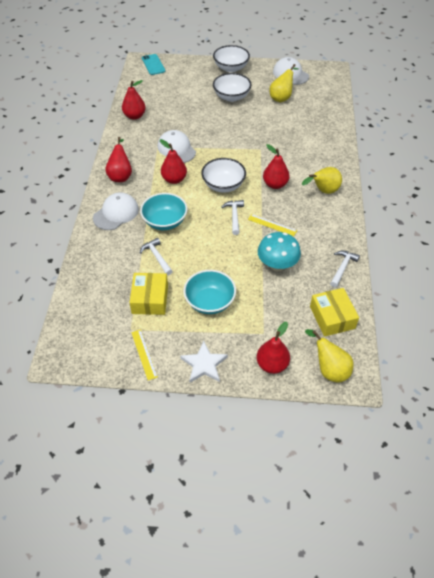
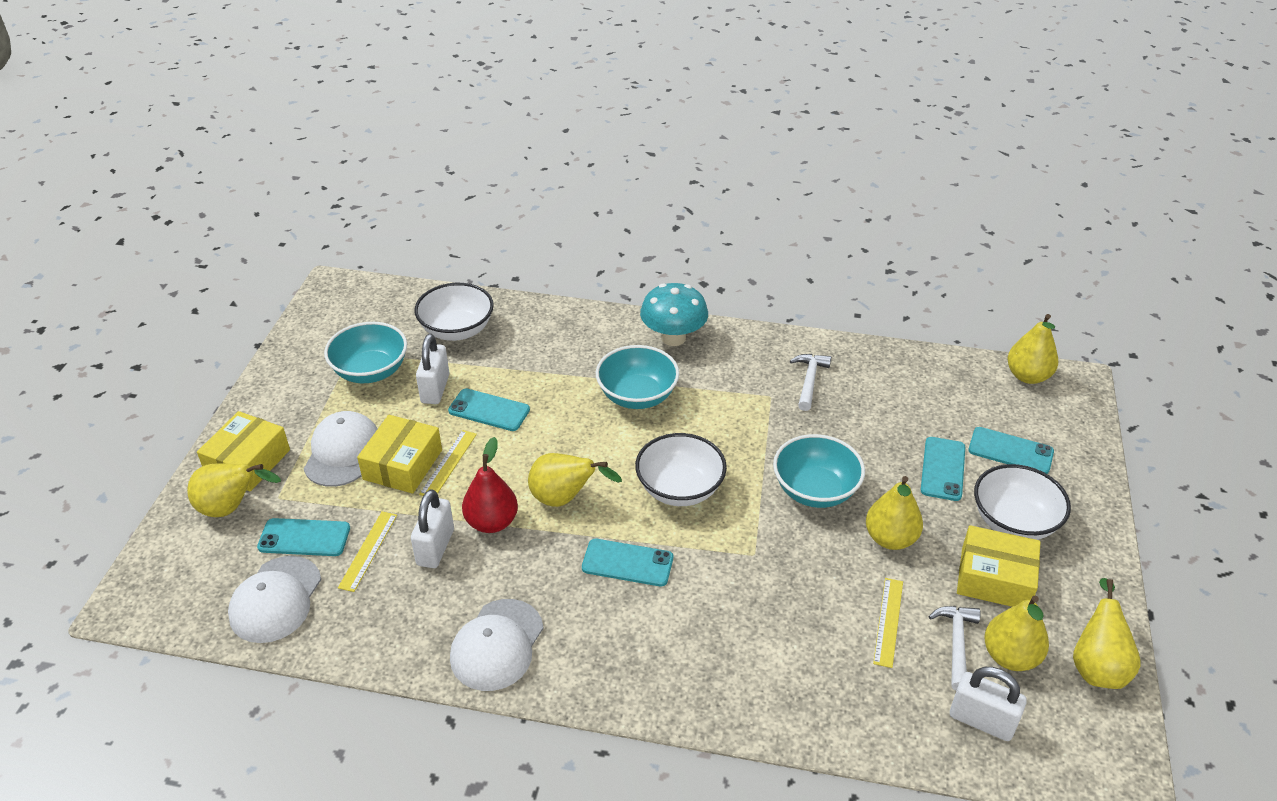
red pear: 5 -> 1
turquoise bowl: 2 -> 3
turquoise phone: 1 -> 5
white hammer: 3 -> 2
white padlock: 0 -> 3
white star: 1 -> 0
yellow box: 2 -> 3
yellow pear: 3 -> 6
yellow ruler: 2 -> 3

